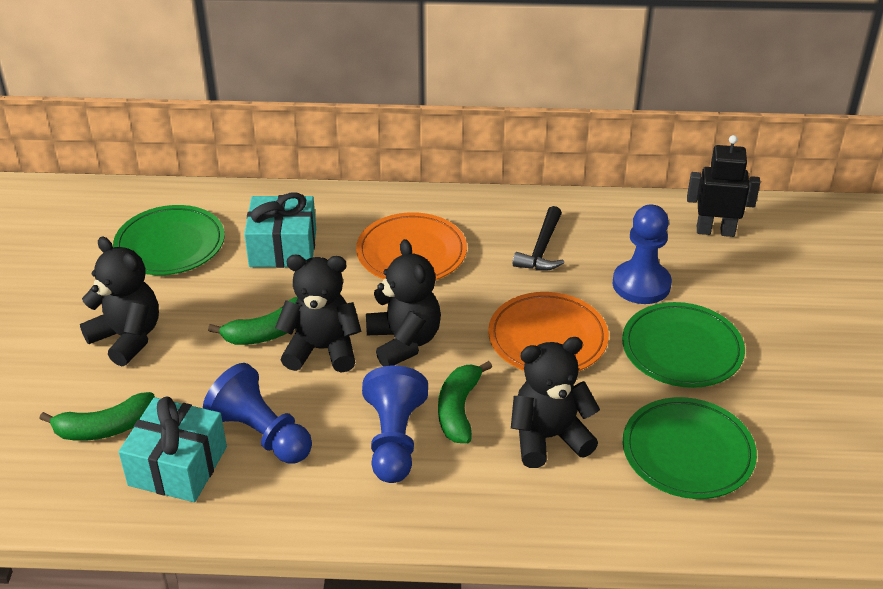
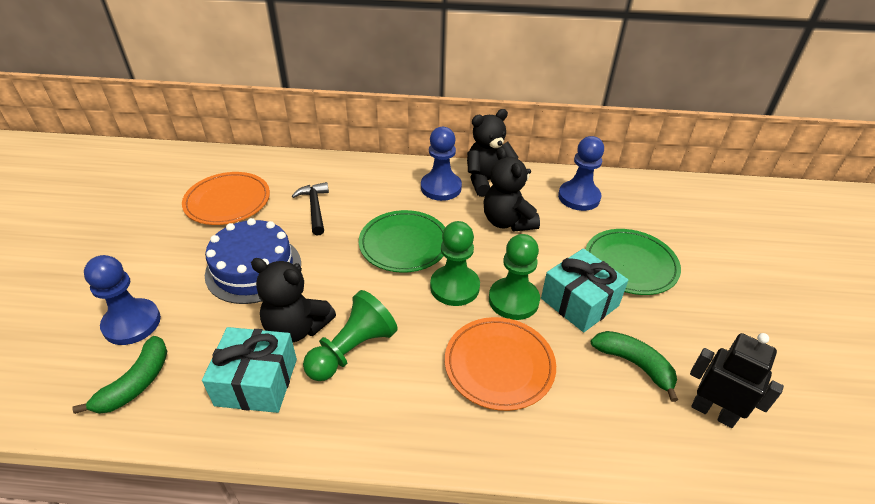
black teddy bear: 4 -> 3
blue cake: 0 -> 1
green banana: 3 -> 2
green pawn: 0 -> 3
green plate: 3 -> 2

